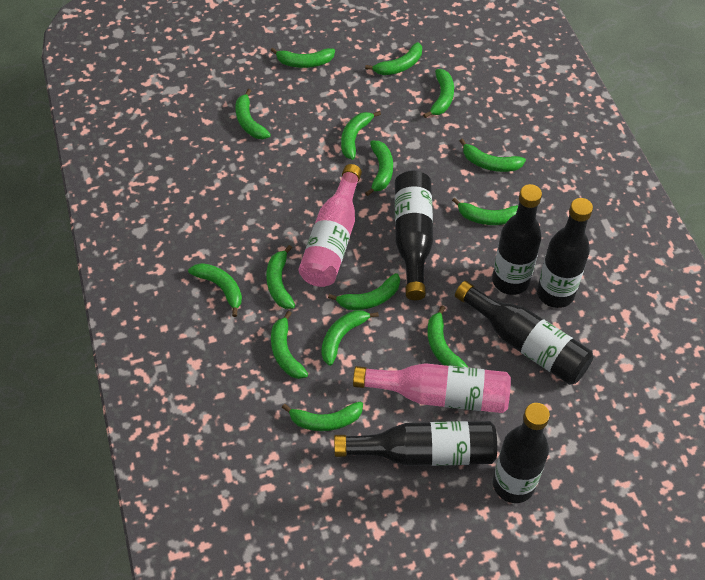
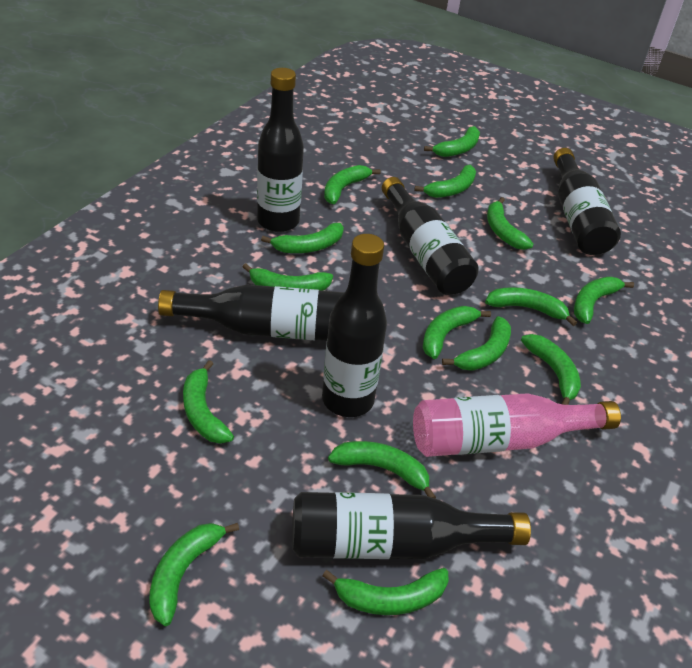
pink bottle: 2 -> 1

